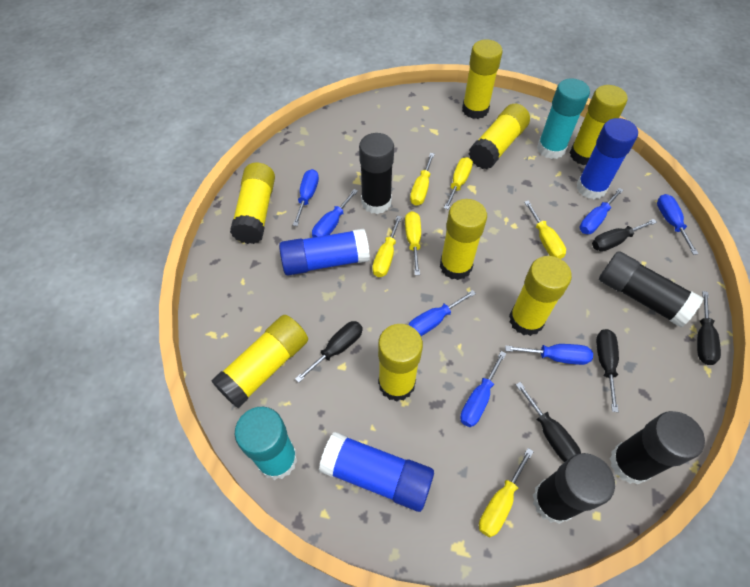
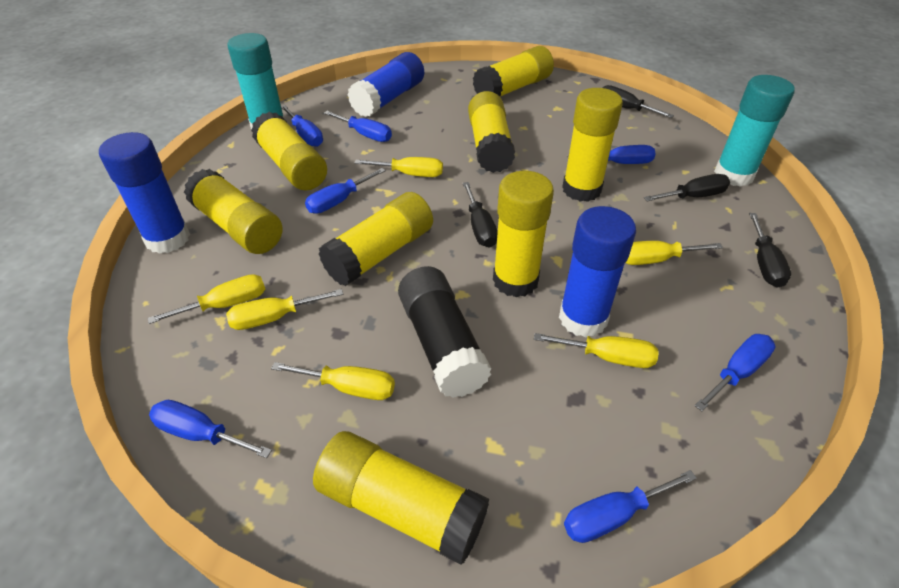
black glue stick: 4 -> 1
black screwdriver: 5 -> 4

